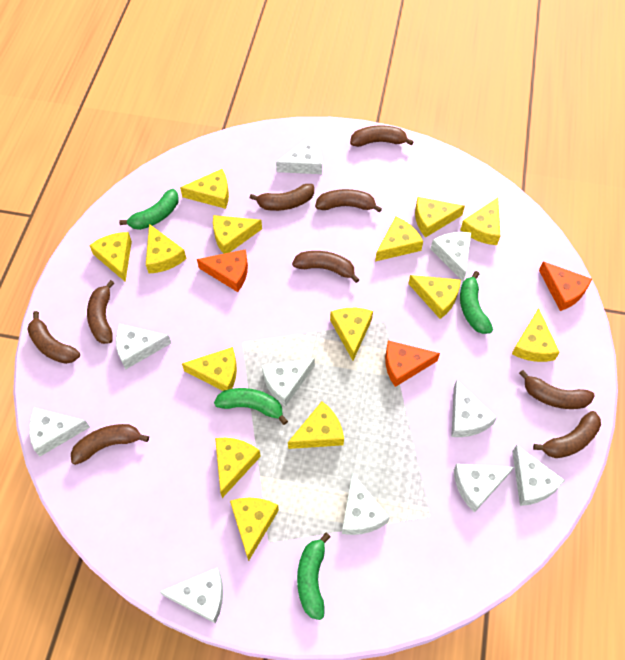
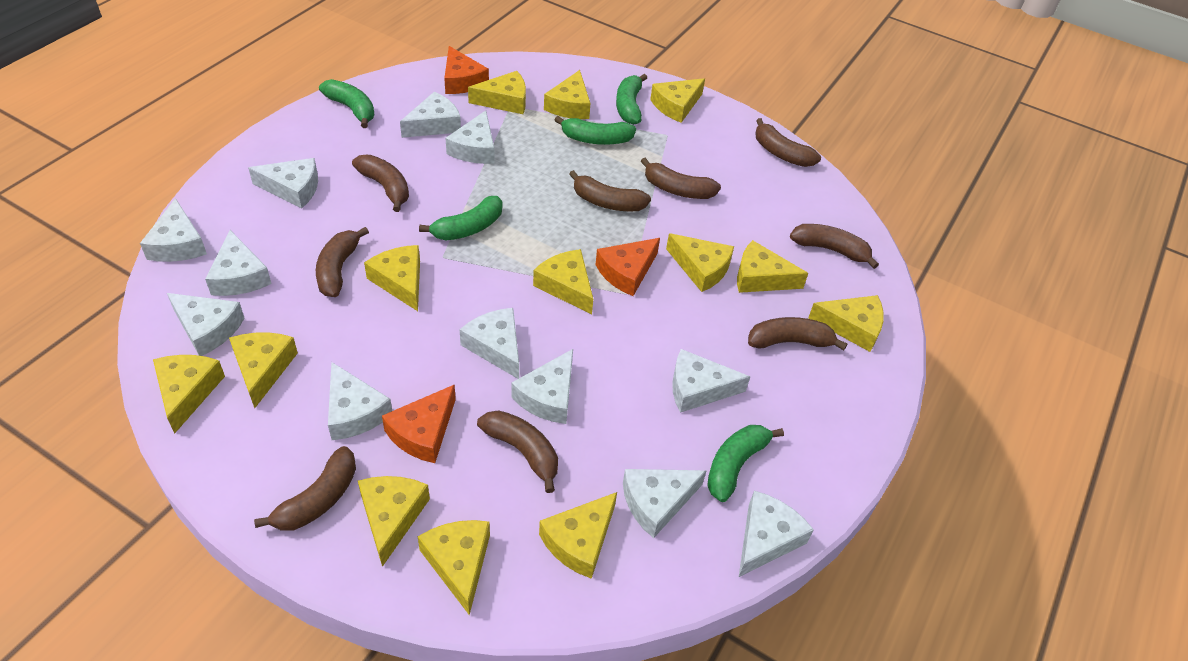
green banana: 4 -> 5
white cheese: 10 -> 12
yellow cheese: 14 -> 13

